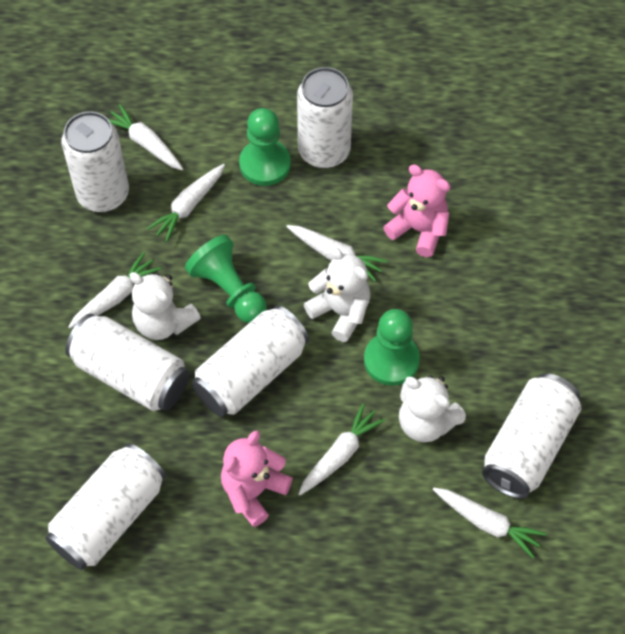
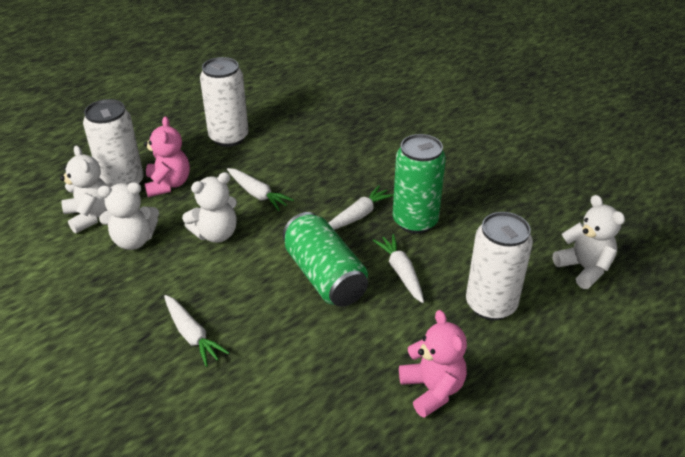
green can: 0 -> 2
green pawn: 3 -> 0
white can: 6 -> 3
white carrot: 6 -> 4
white teddy bear: 3 -> 4

